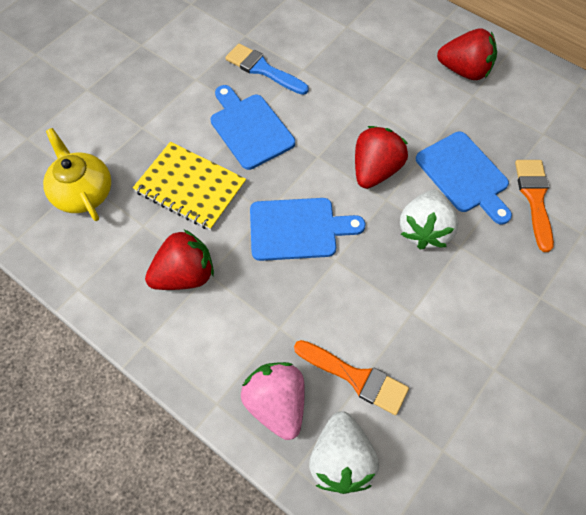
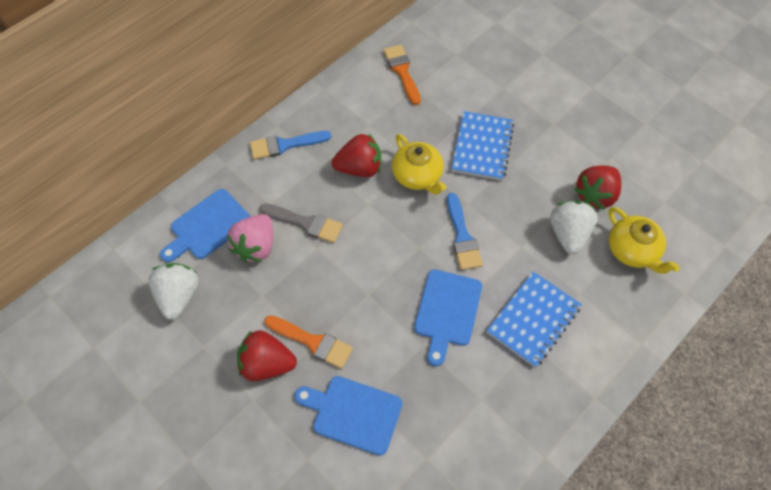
blue brush: 1 -> 2
blue notebook: 0 -> 2
grey brush: 0 -> 1
yellow notebook: 1 -> 0
yellow teapot: 1 -> 2

